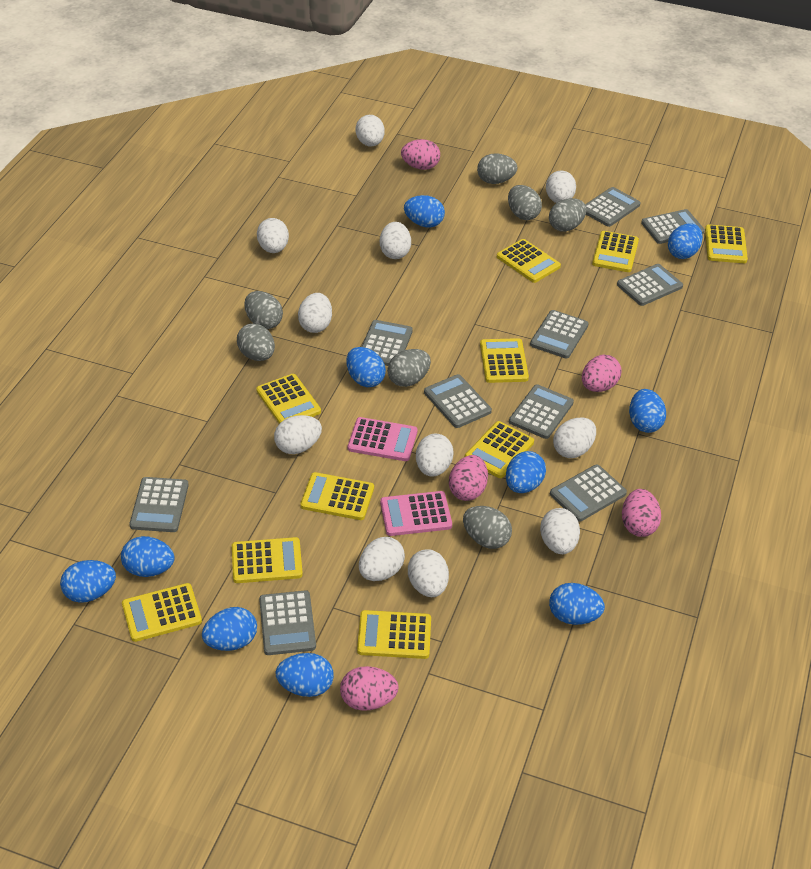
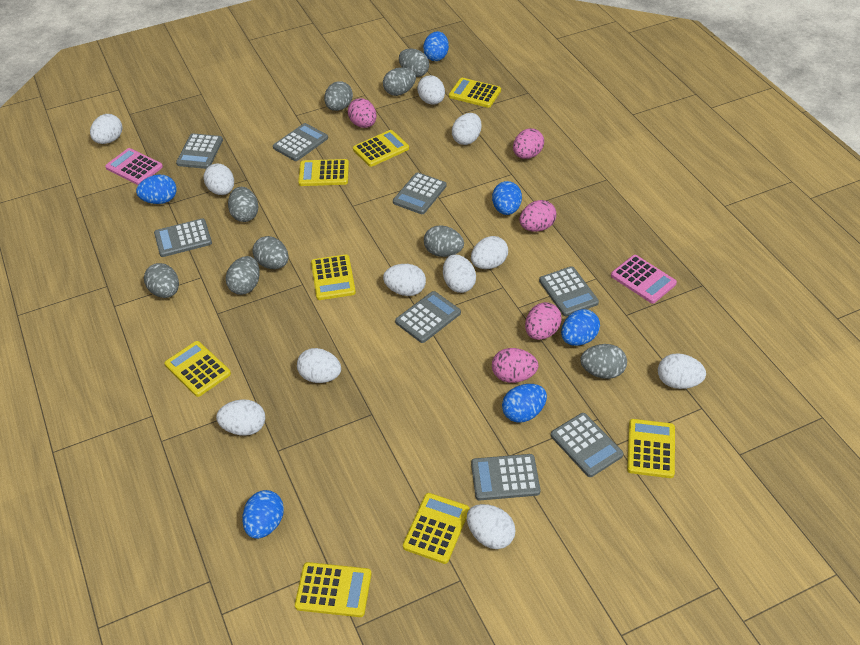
blue egg: 10 -> 6
grey calculator: 10 -> 8
grey egg: 7 -> 9
yellow calculator: 10 -> 8

